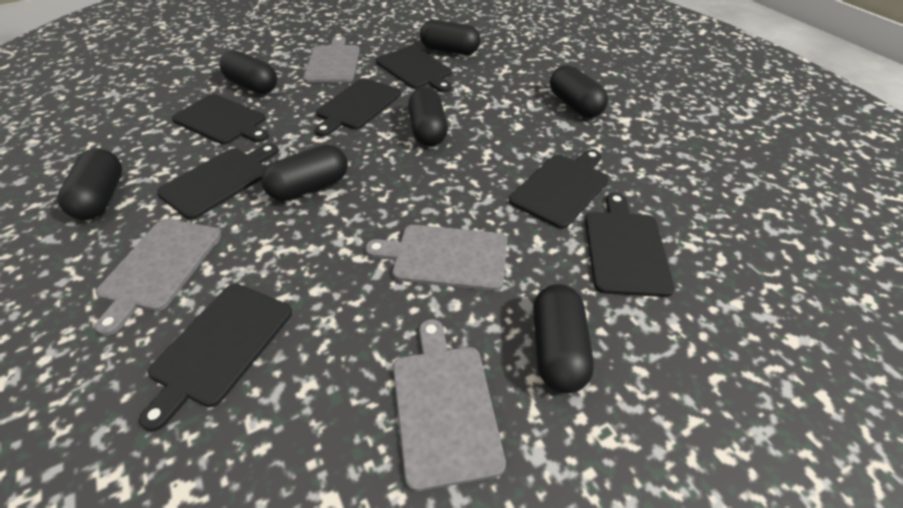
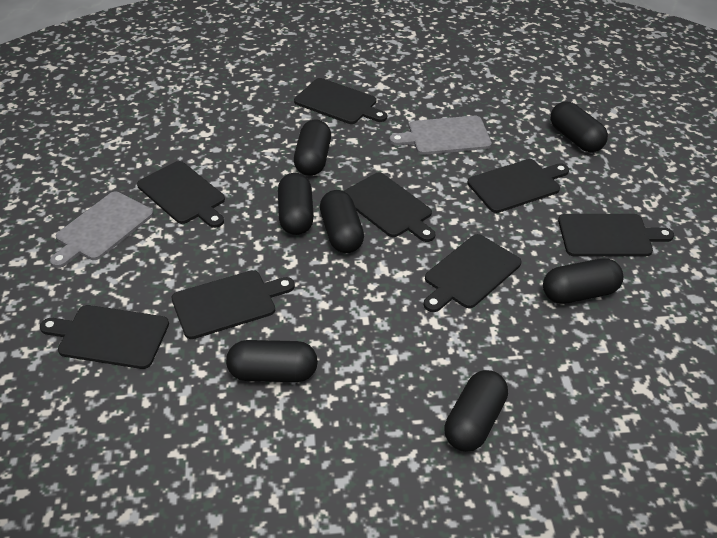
black cutting board: 7 -> 8
grey cutting board: 4 -> 2

